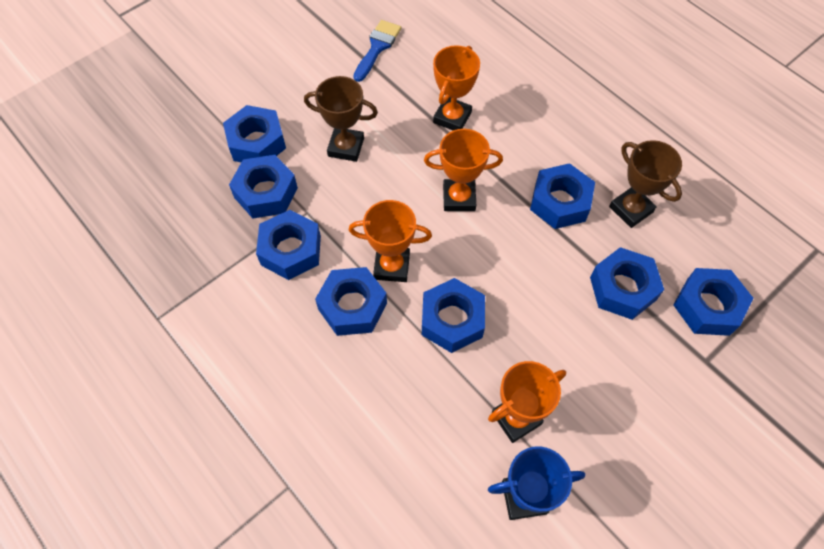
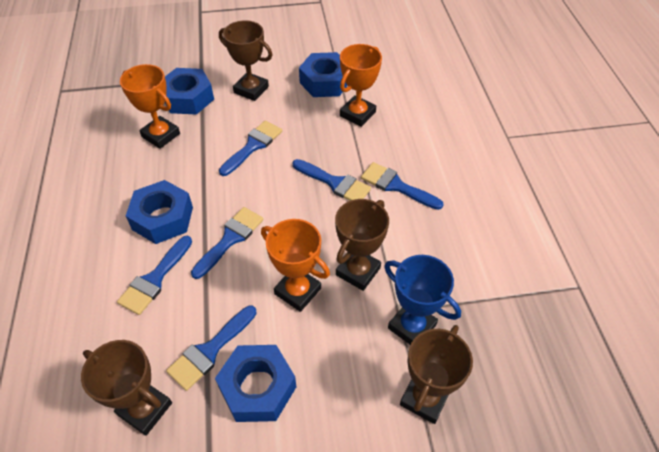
blue brush: 1 -> 6
blue nut: 8 -> 4
brown trophy: 2 -> 4
orange trophy: 4 -> 3

